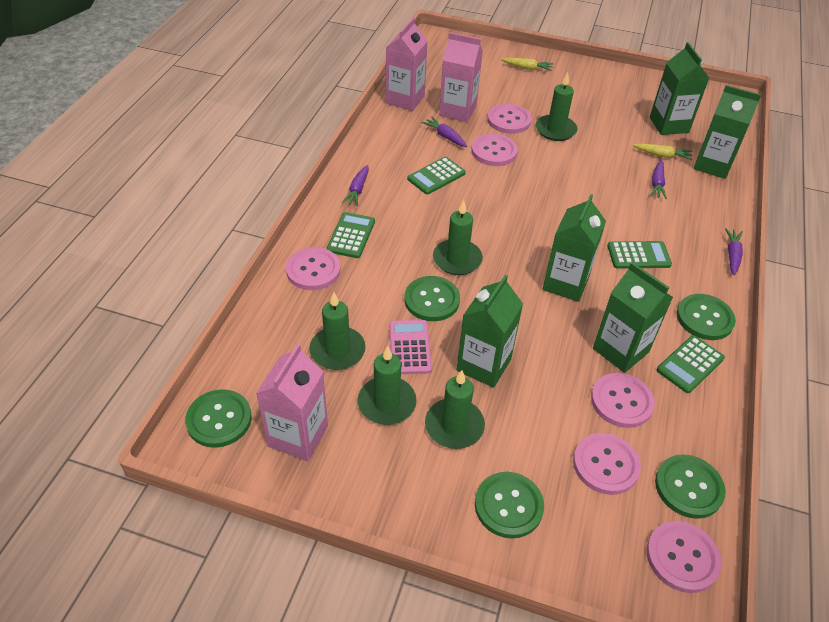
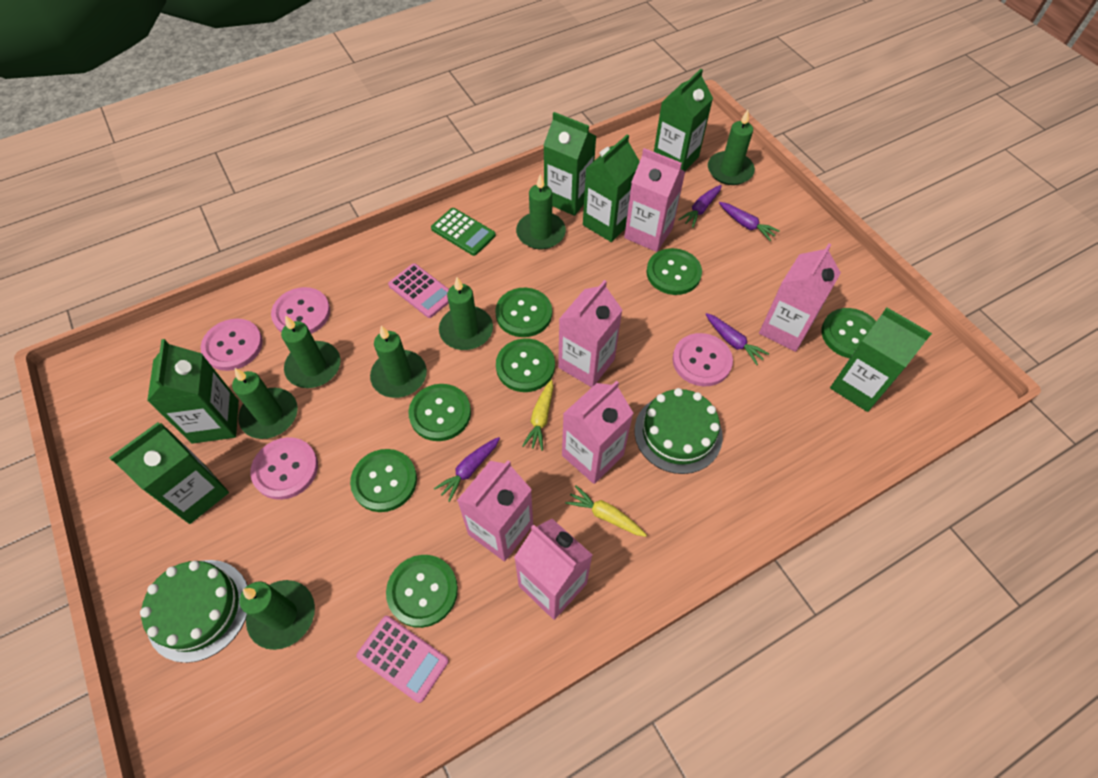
green button: 5 -> 7
green cake: 0 -> 2
green calculator: 4 -> 1
green candle: 5 -> 7
green carton: 5 -> 6
pink button: 6 -> 4
pink calculator: 1 -> 2
pink carton: 3 -> 6

